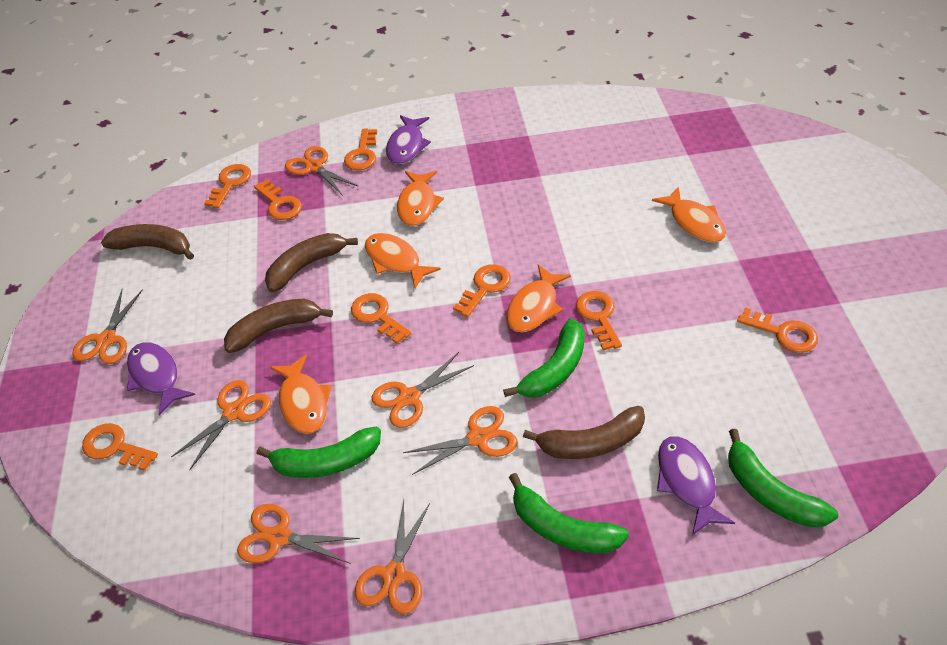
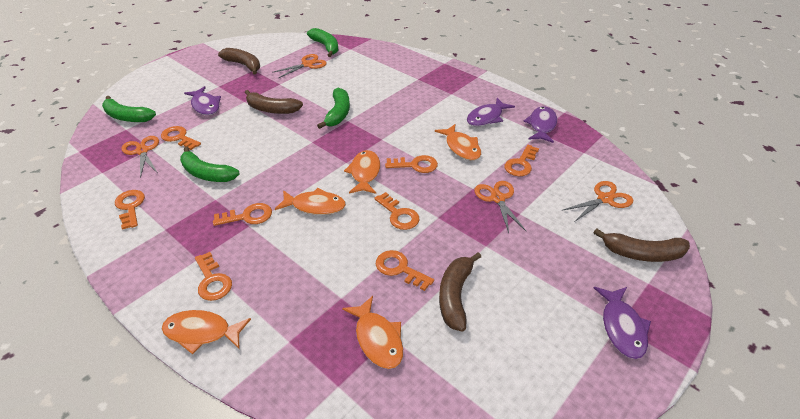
orange scissors: 7 -> 4
purple fish: 3 -> 4

